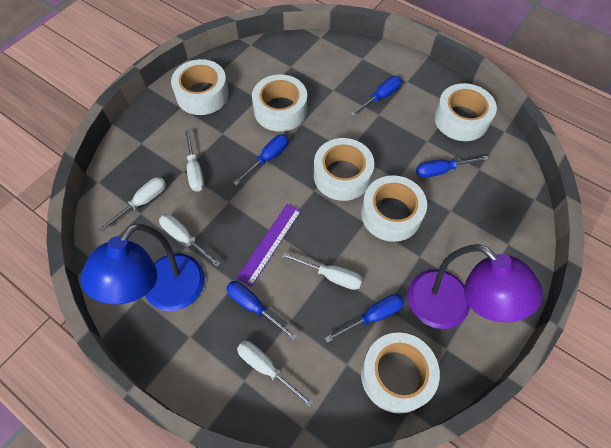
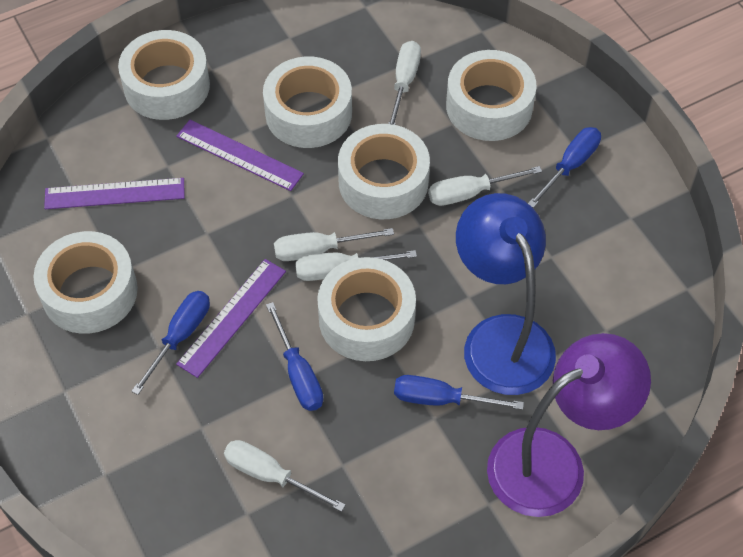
blue screwdriver: 5 -> 4
purple ruler: 1 -> 3

